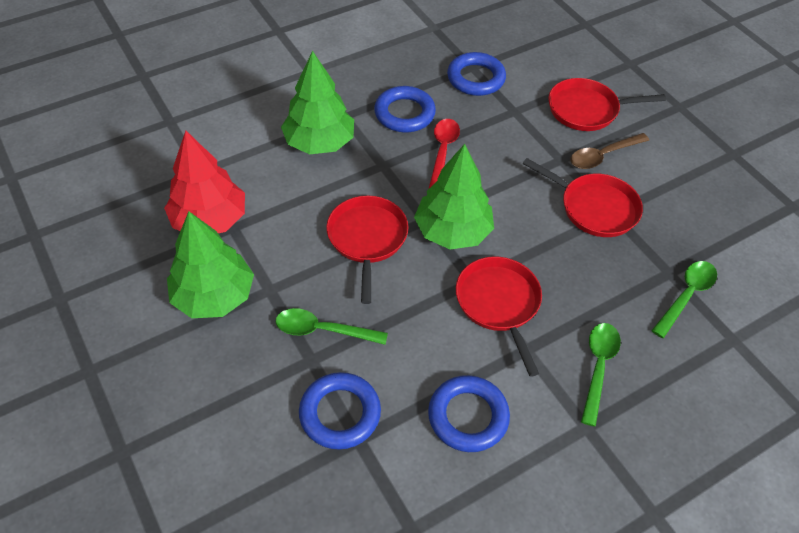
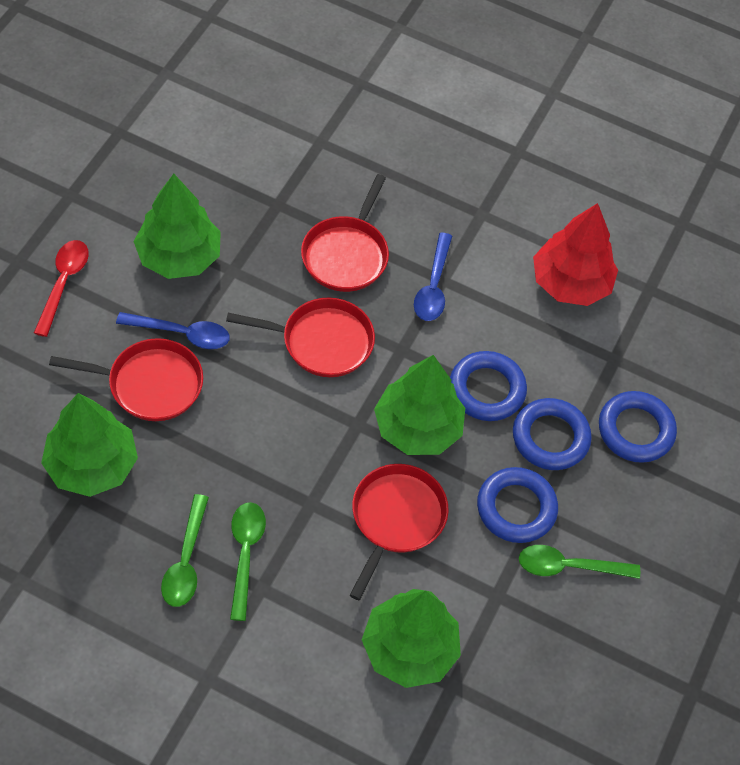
blue spoon: 0 -> 2
brown spoon: 1 -> 0
green tree: 3 -> 4

